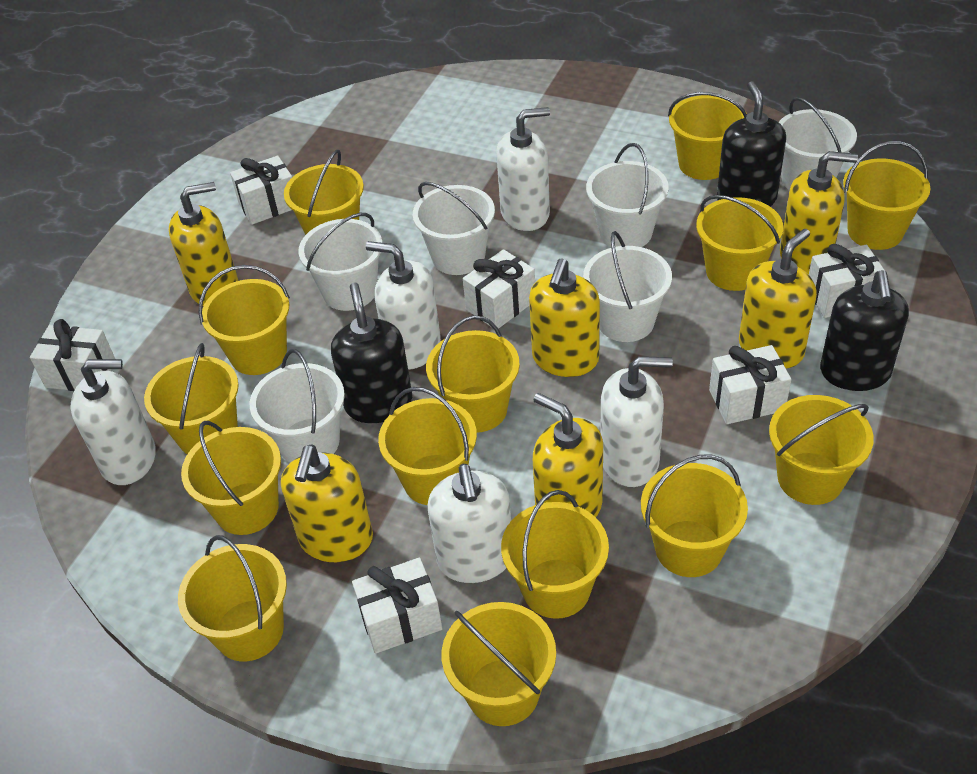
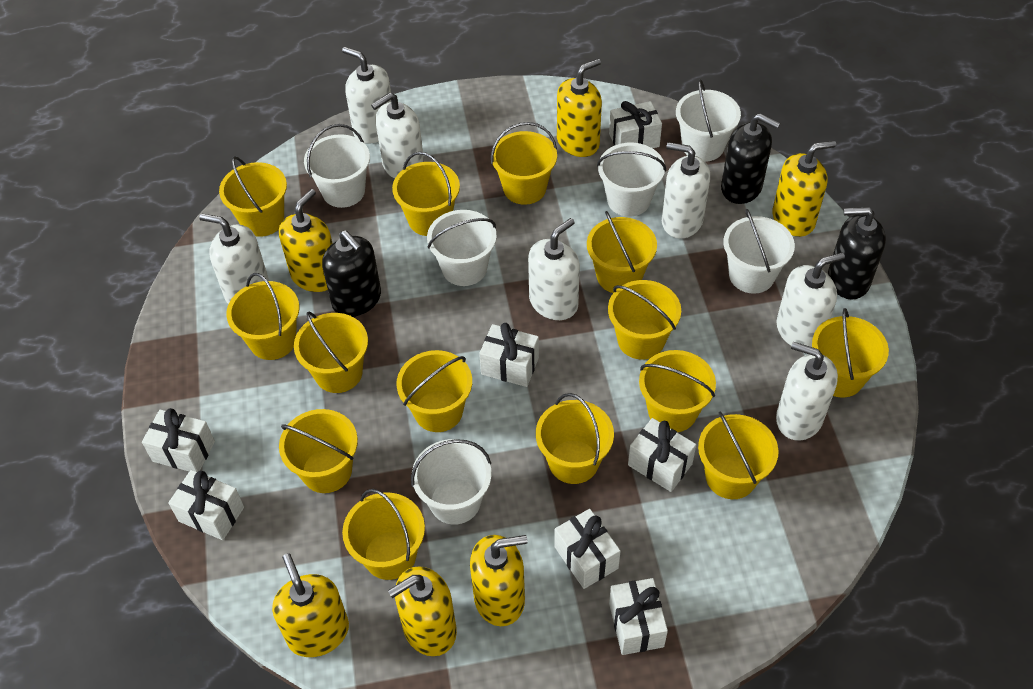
white gift: 6 -> 7
white soap dispenser: 5 -> 7

